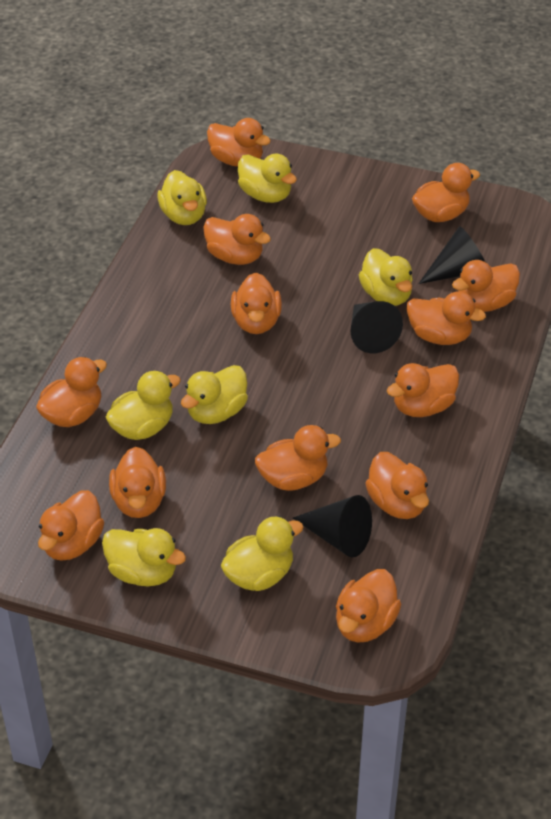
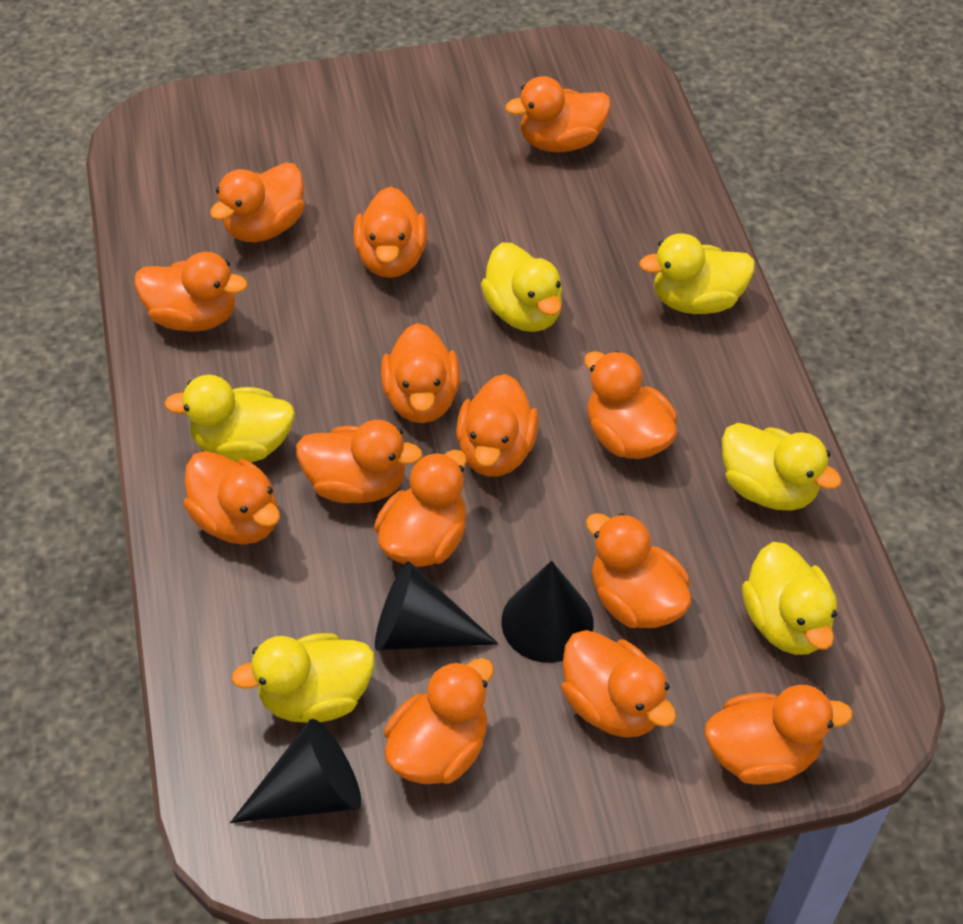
orange duck: 13 -> 14
yellow duck: 7 -> 6

